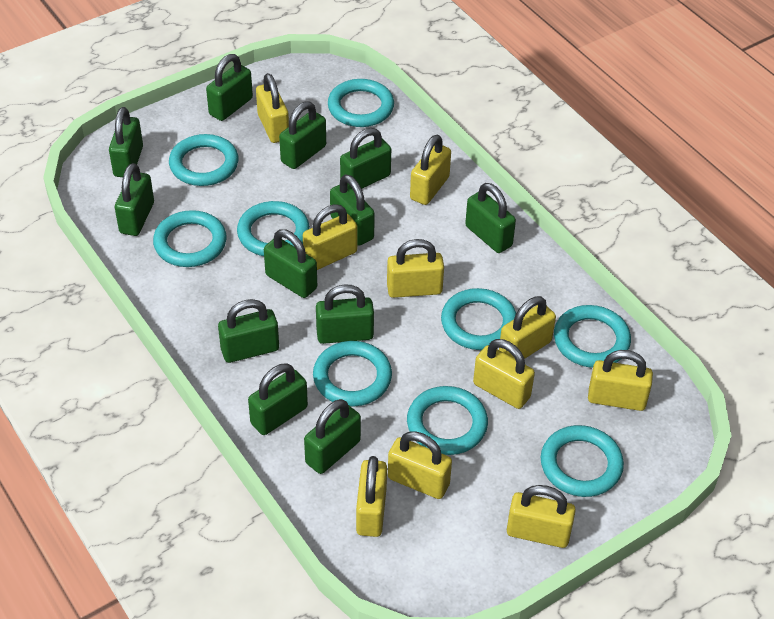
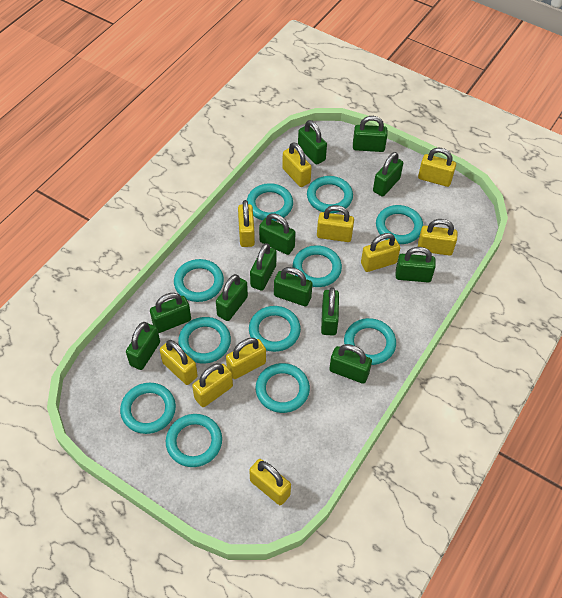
turquoise ring: 9 -> 11

